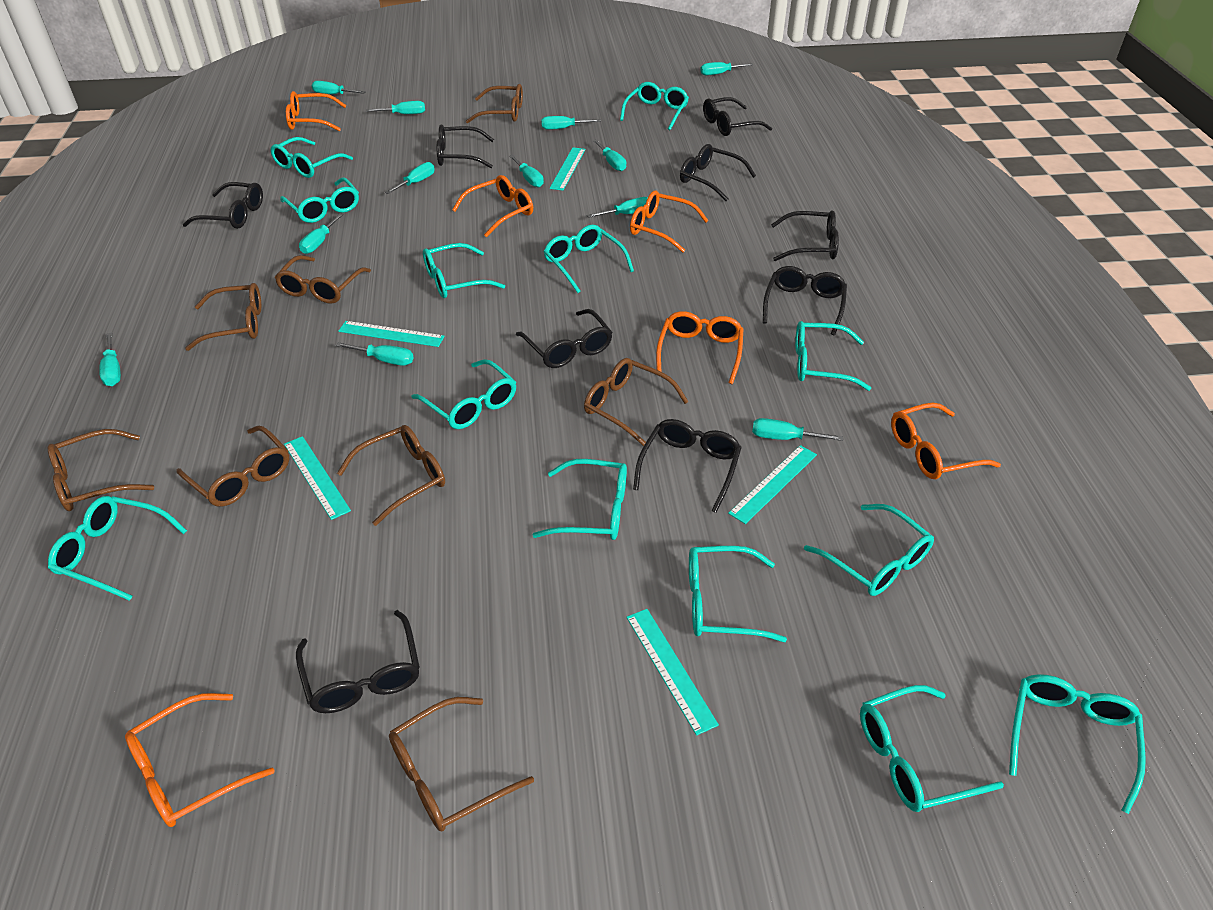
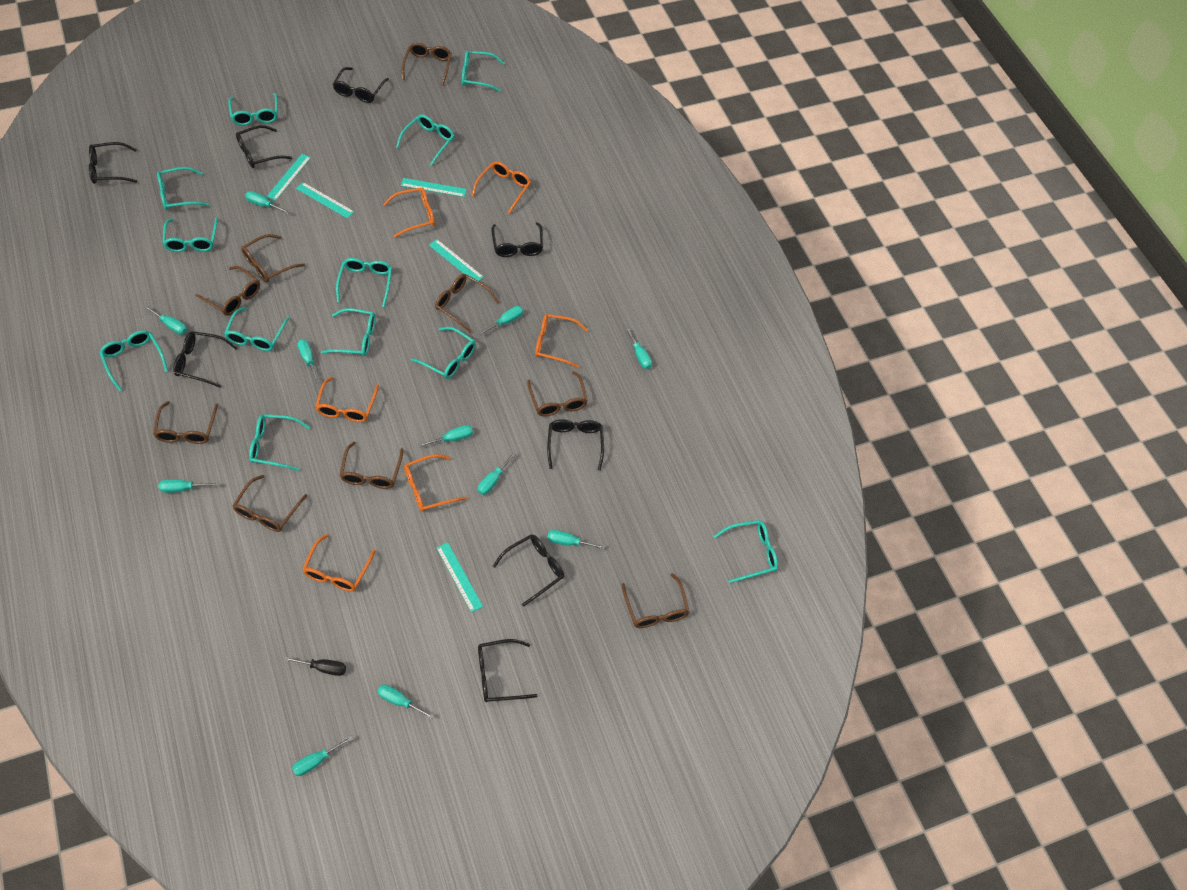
black glasses: 9 -> 8
black screwdriver: 0 -> 1
brown glasses: 8 -> 9
turquoise glasses: 13 -> 12
turquoise screwdriver: 12 -> 11

